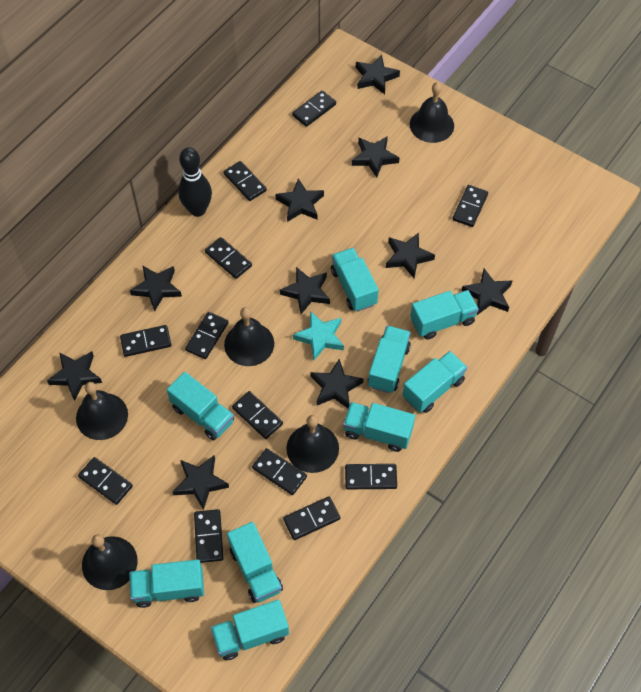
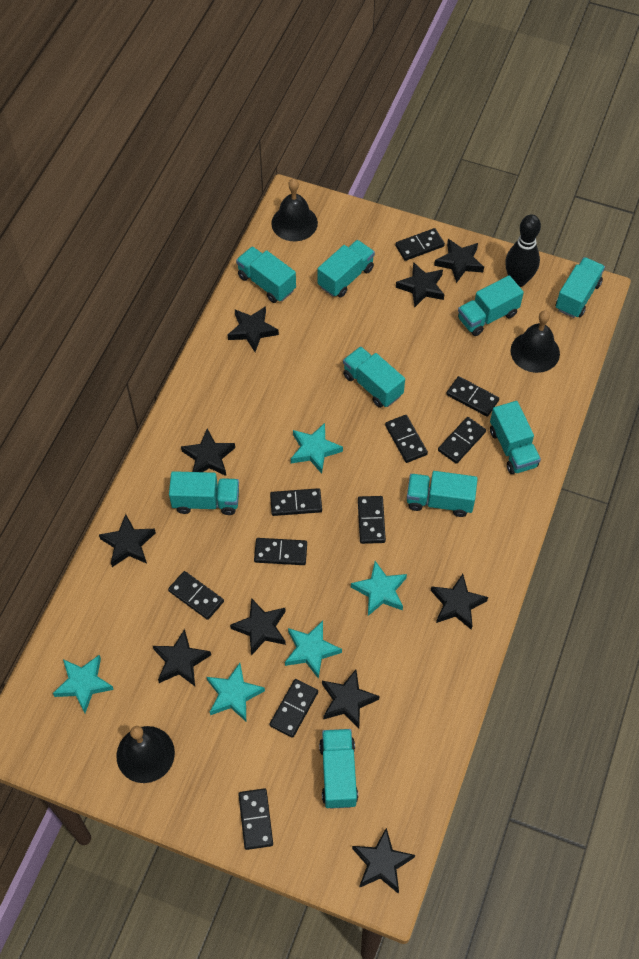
black bell: 5 -> 3
black domino: 12 -> 10
turquoise star: 1 -> 5

